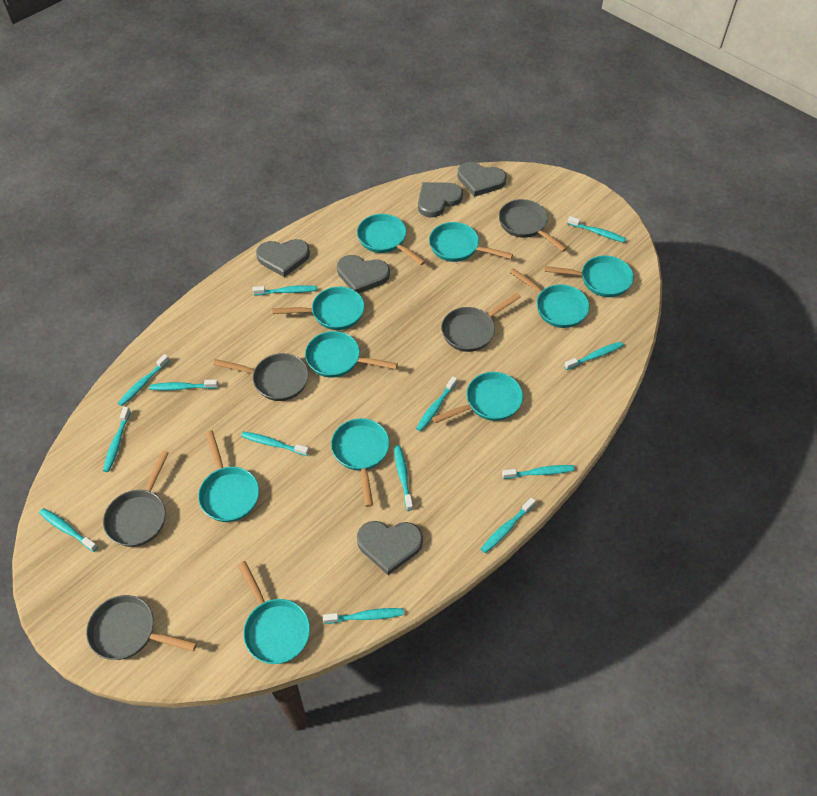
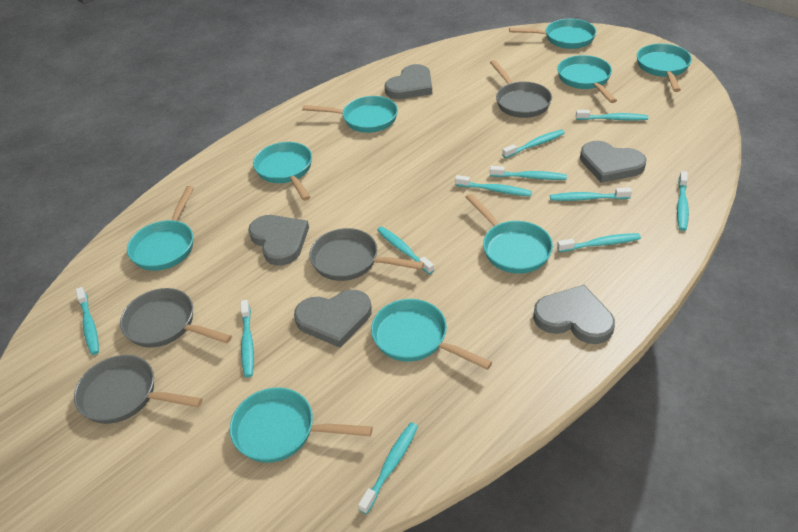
grey pan: 5 -> 4
turquoise pan: 10 -> 9
turquoise toothbrush: 13 -> 11

